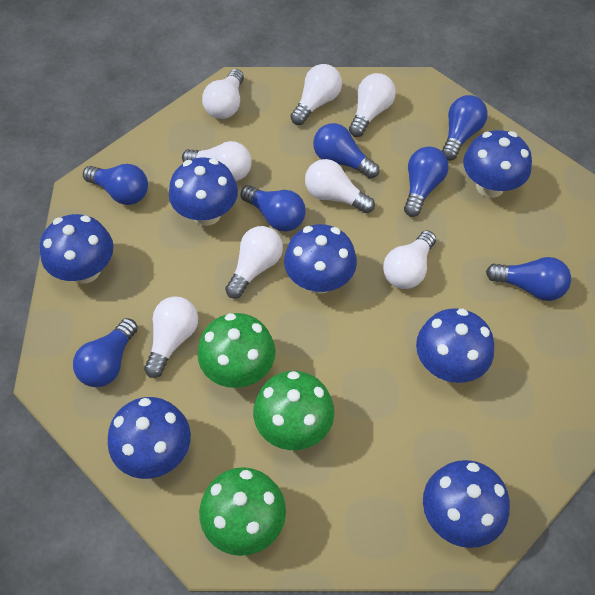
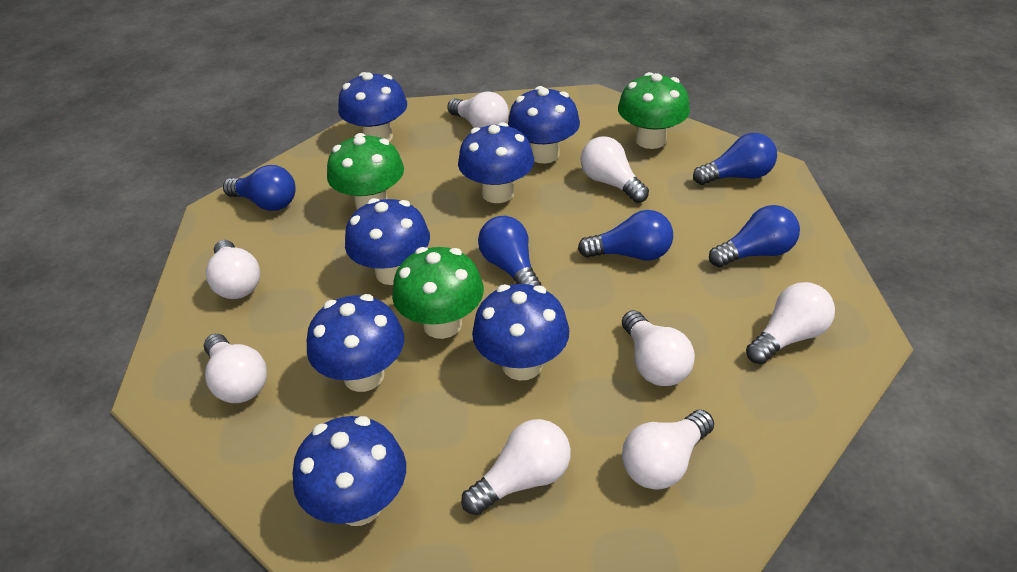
blue light bulb: 7 -> 5

